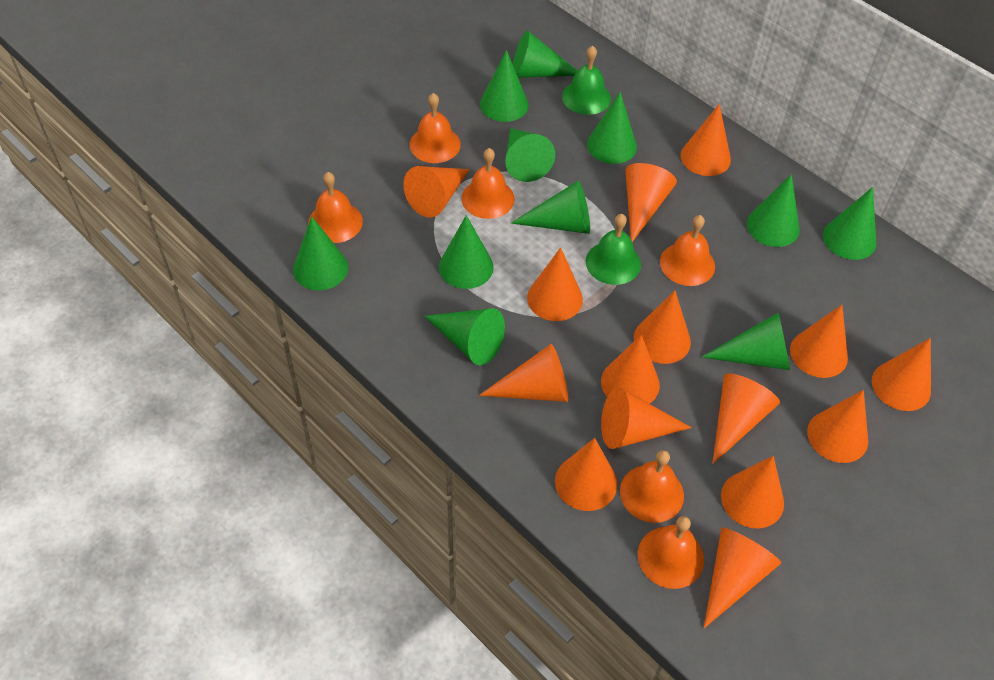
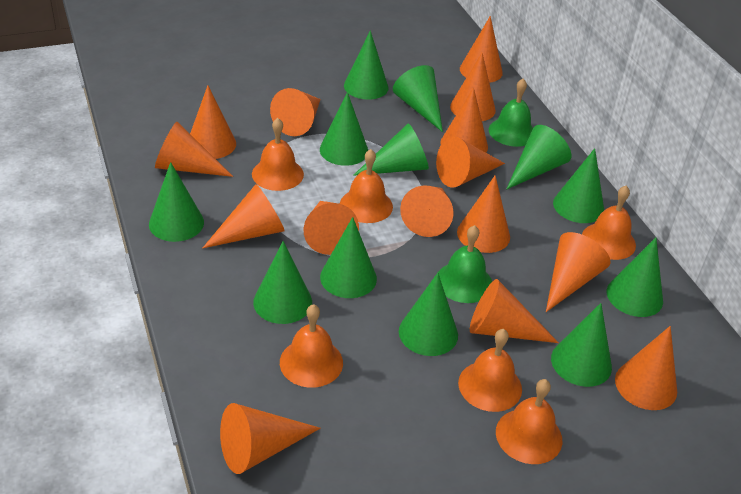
green cone: 11 -> 12

